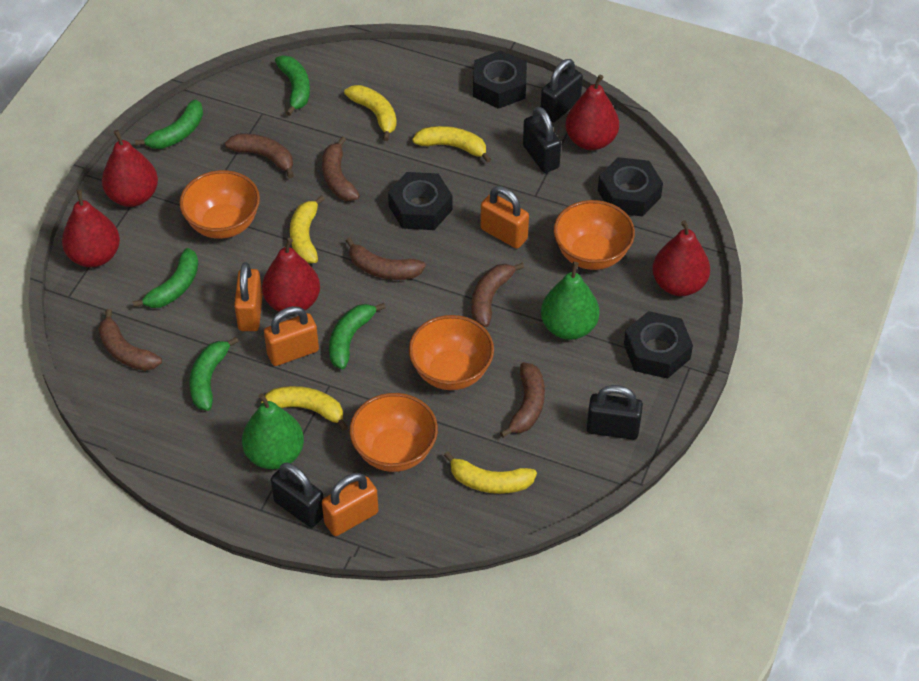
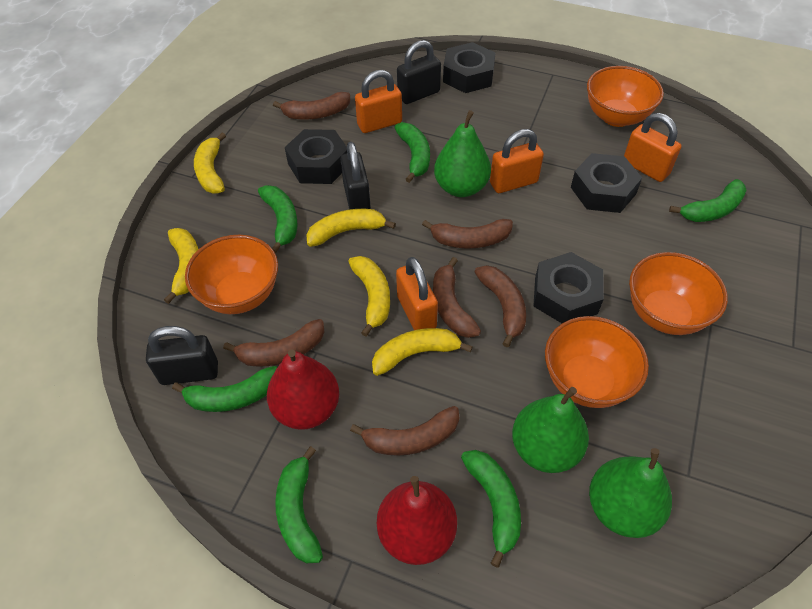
black padlock: 4 -> 3
green banana: 5 -> 6
green pear: 2 -> 3
red pear: 5 -> 2

